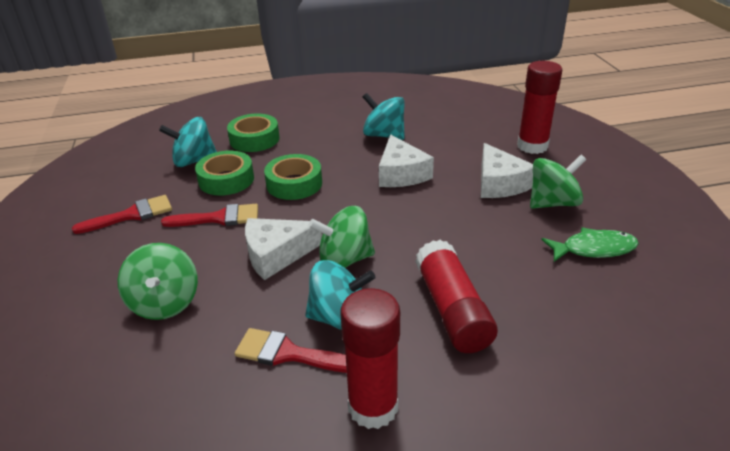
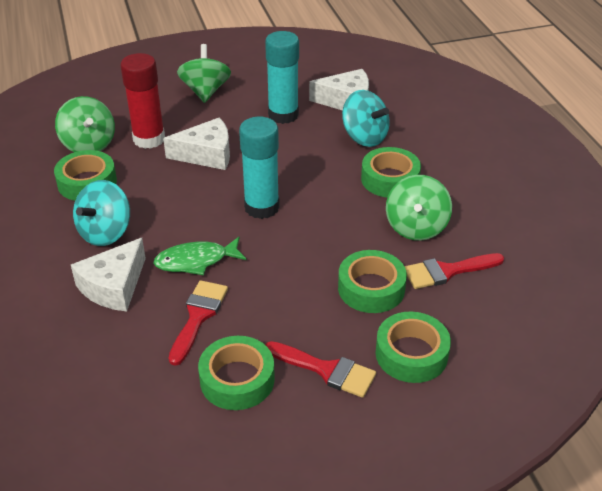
green tape: 3 -> 5
red glue stick: 3 -> 1
turquoise glue stick: 0 -> 2
turquoise spinning top: 3 -> 2

